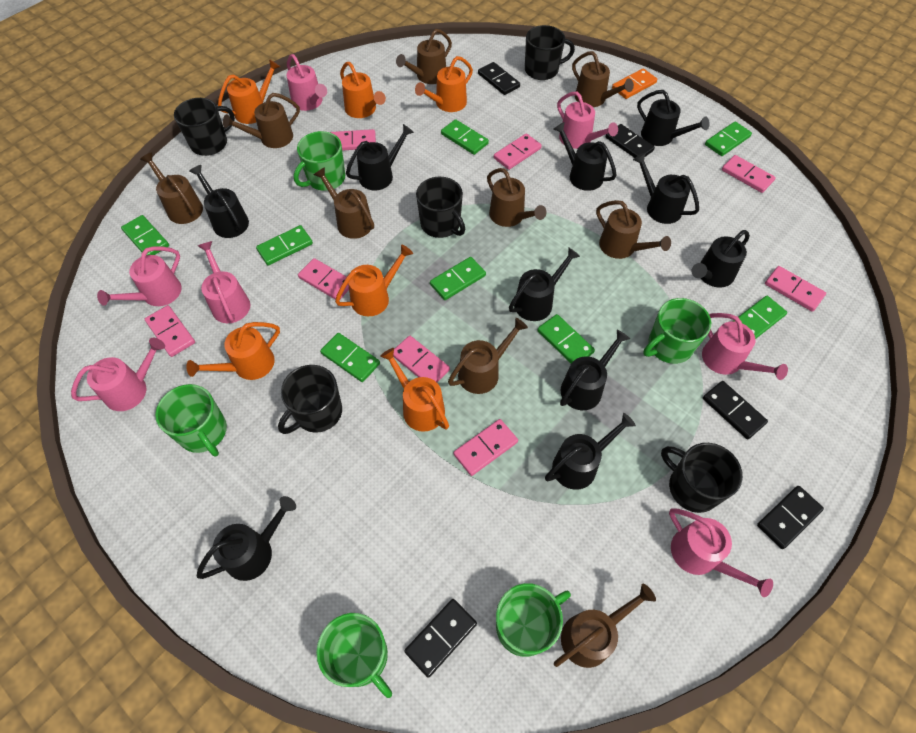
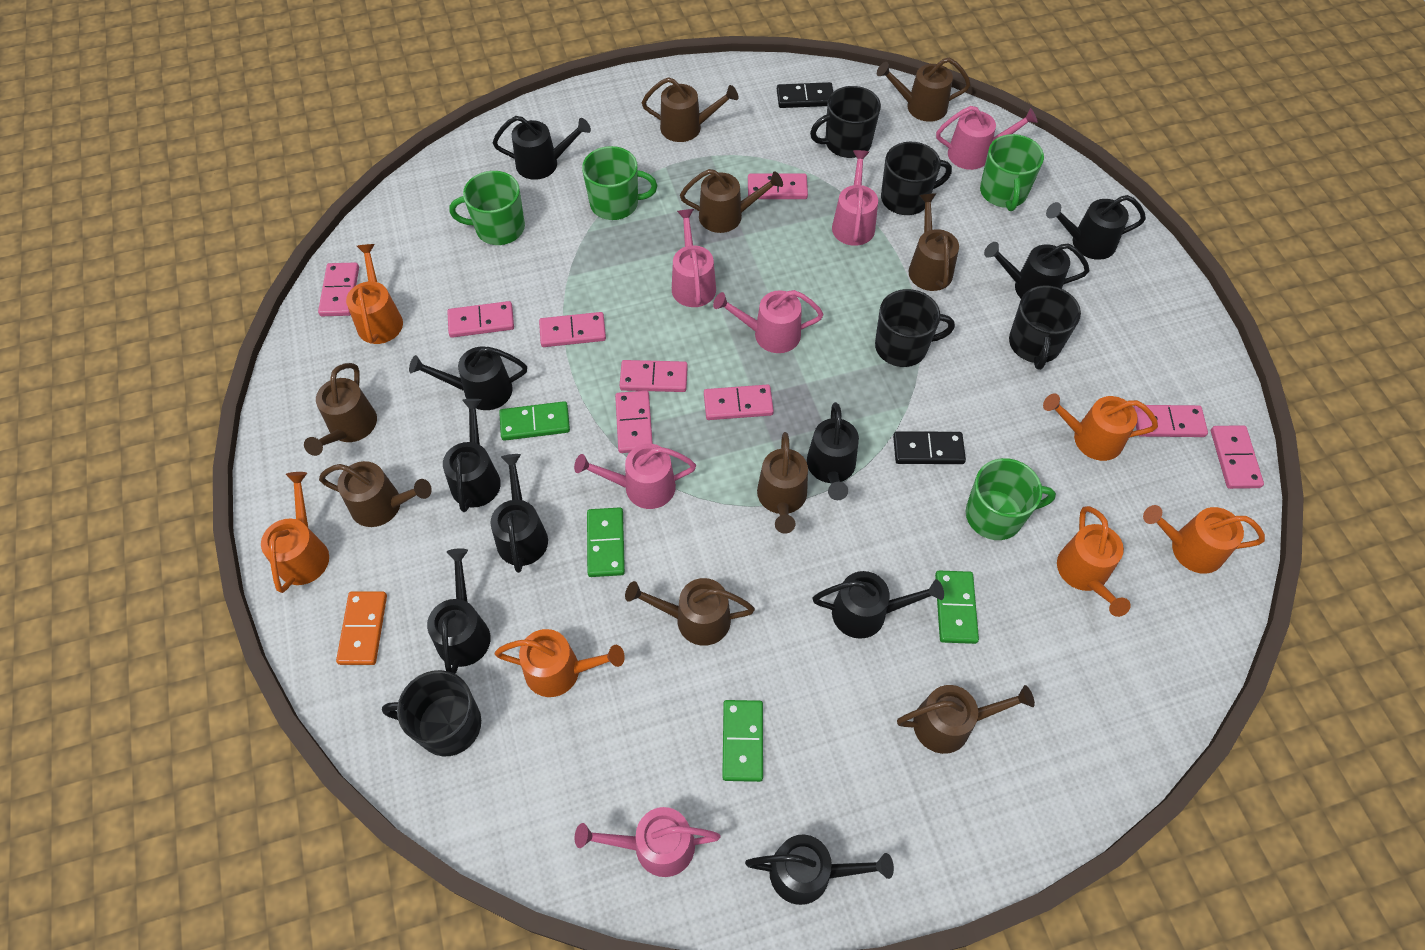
black domino: 5 -> 2
green domino: 8 -> 4
green mug: 5 -> 4
pink domino: 8 -> 9
pink watering can: 7 -> 6

